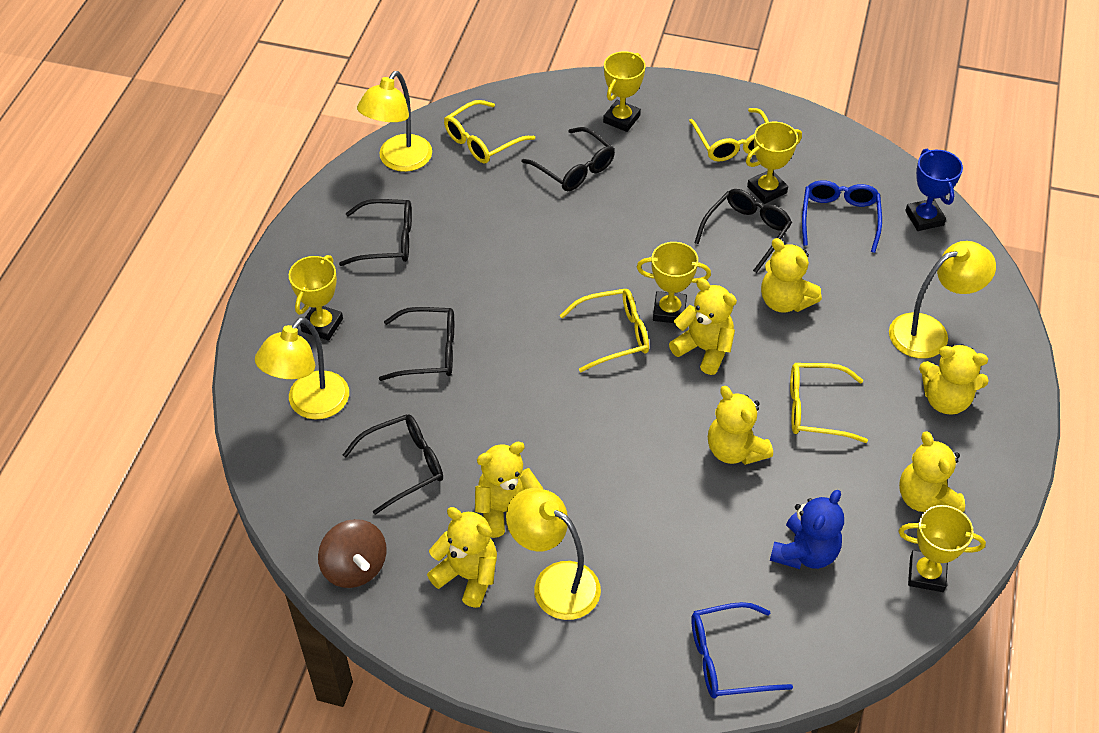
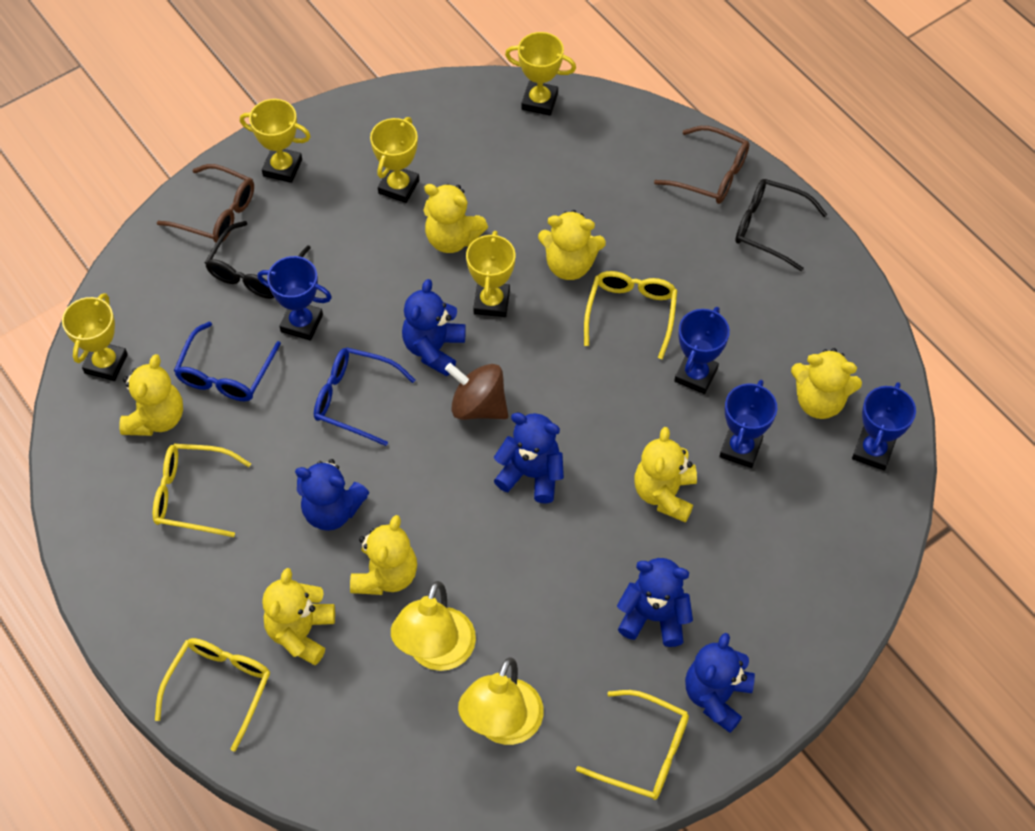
black glasses: 5 -> 2
blue teddy bear: 1 -> 5
blue trophy: 1 -> 4
brown glasses: 0 -> 2
yellow lamp: 4 -> 2

